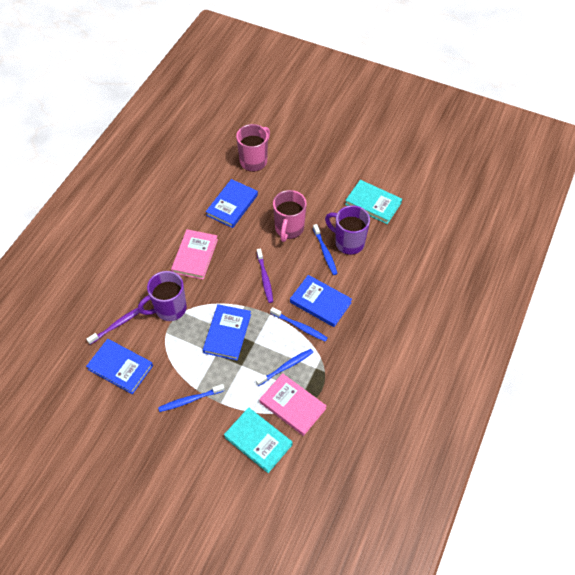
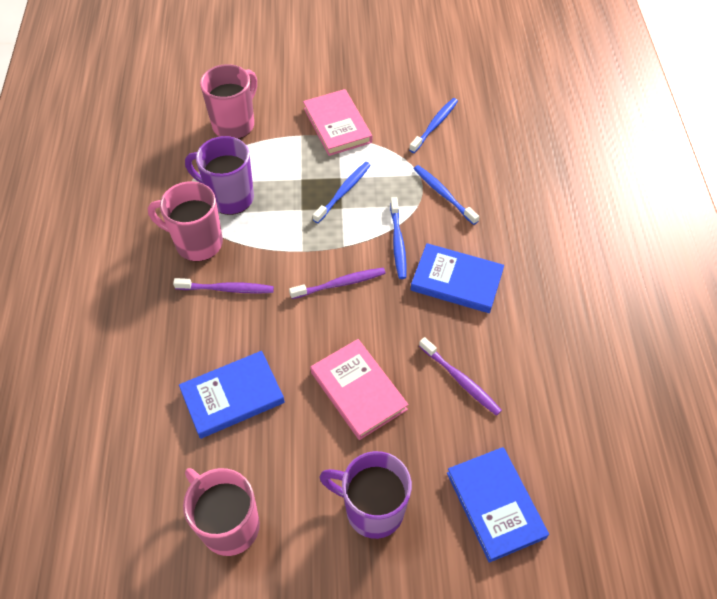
blue book: 4 -> 3
pink mug: 2 -> 3
purple toothbrush: 2 -> 3
turquoise book: 2 -> 0

